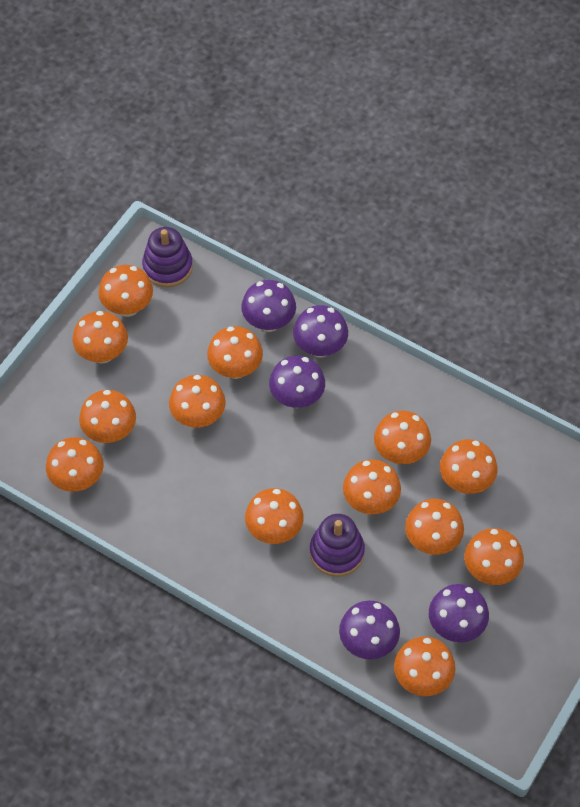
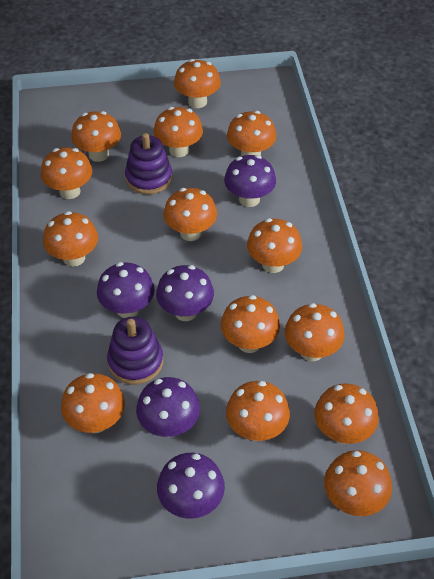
orange mushroom: 13 -> 14

